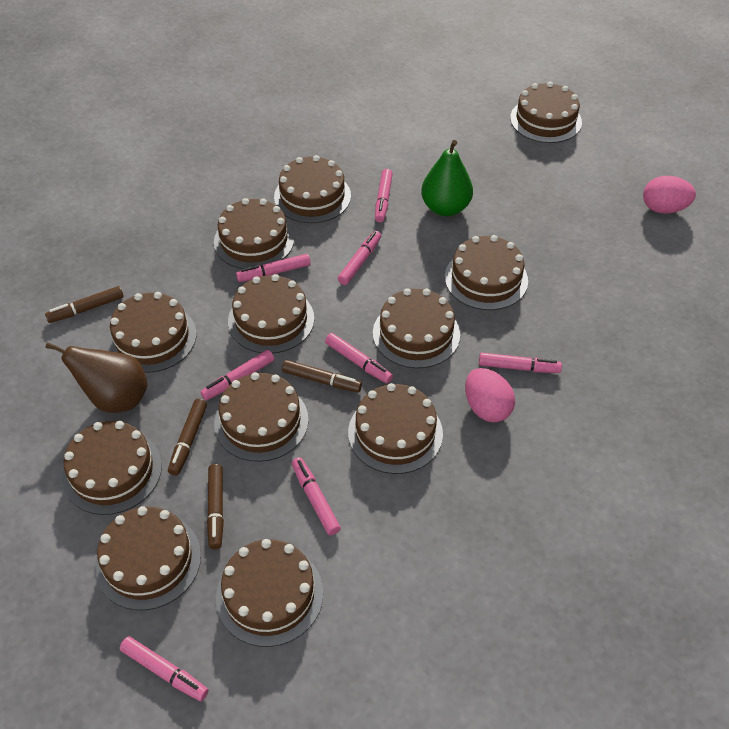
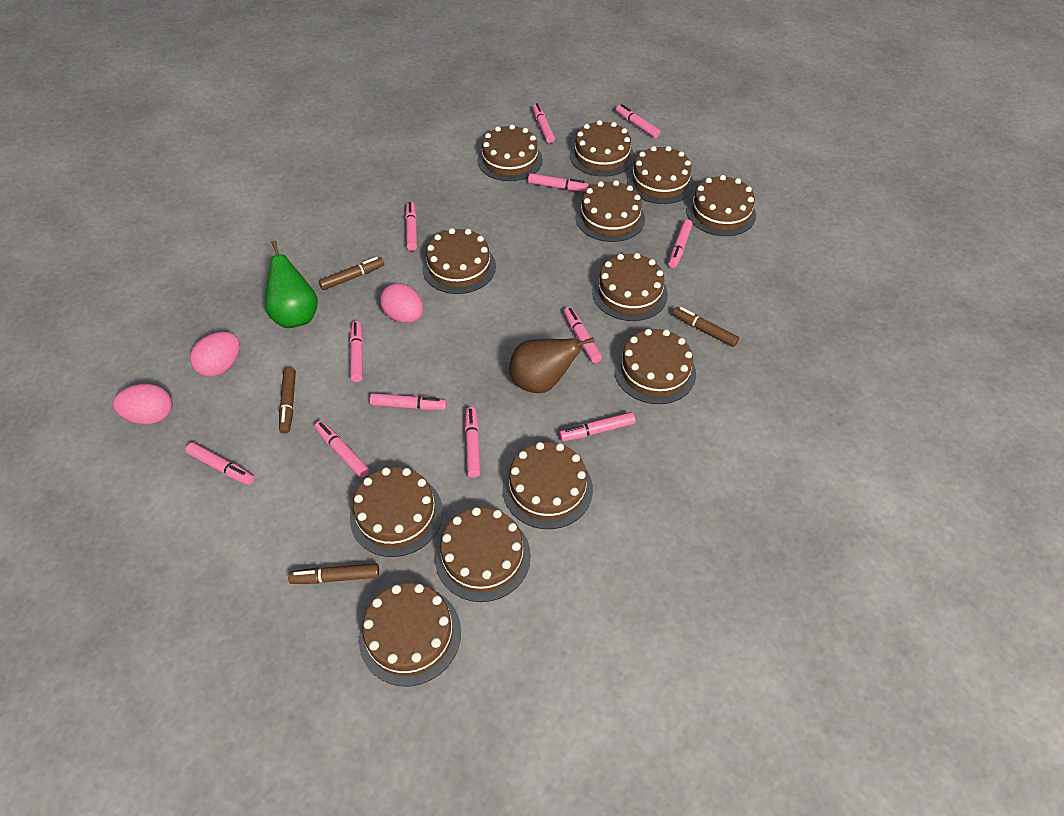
pink egg: 2 -> 3
pink marker: 8 -> 12

